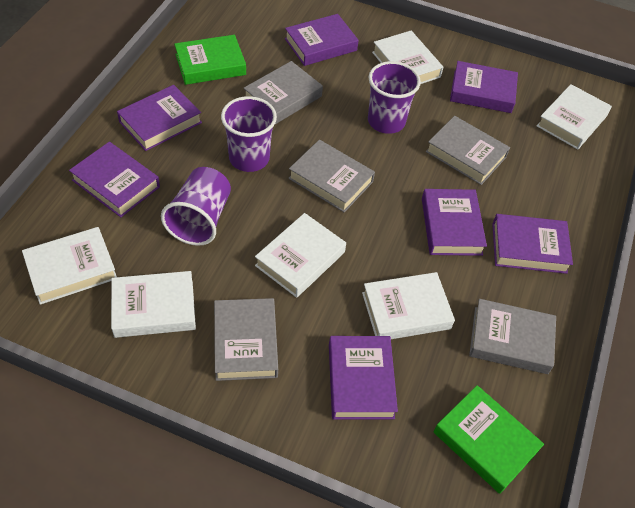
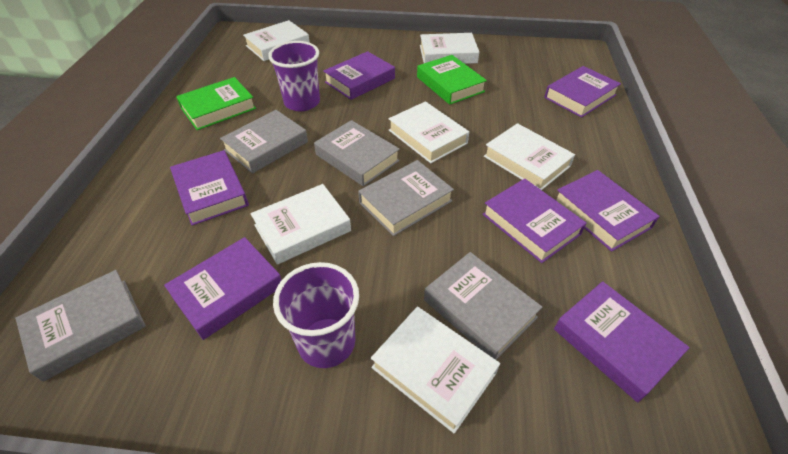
purple cup: 3 -> 2

